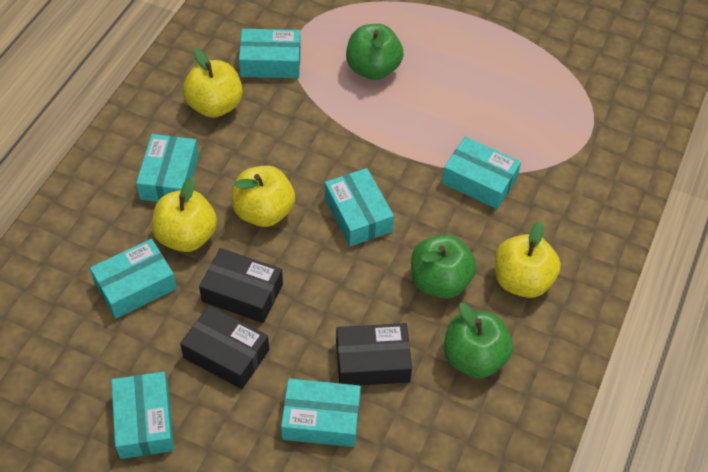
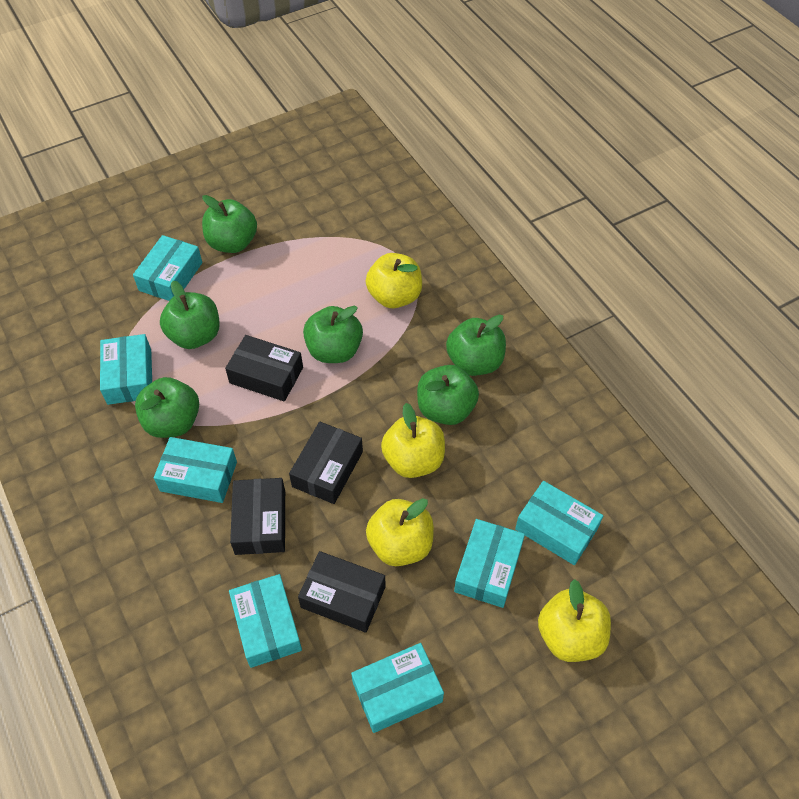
black box: 3 -> 4
green apple: 3 -> 6

